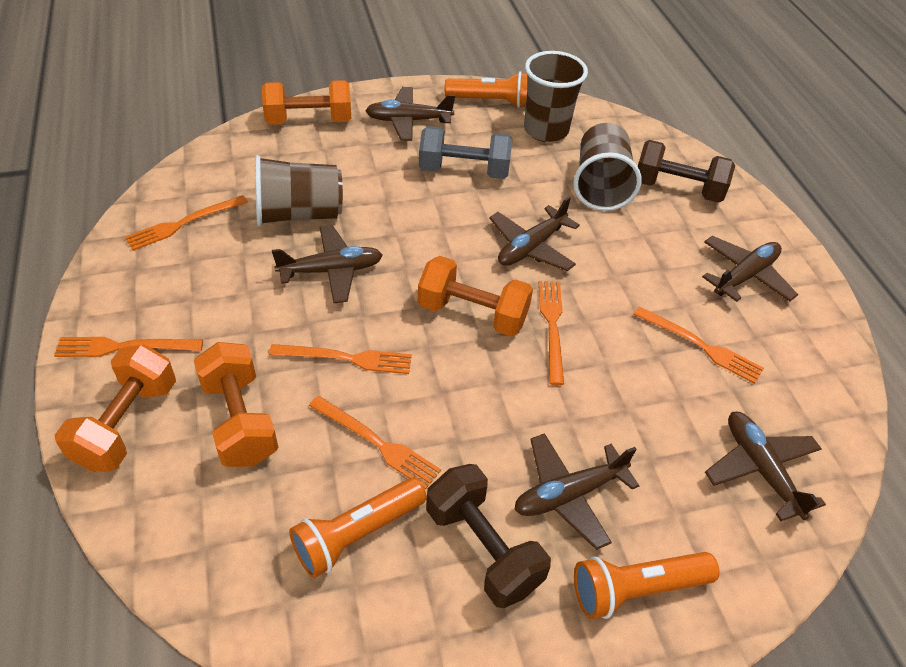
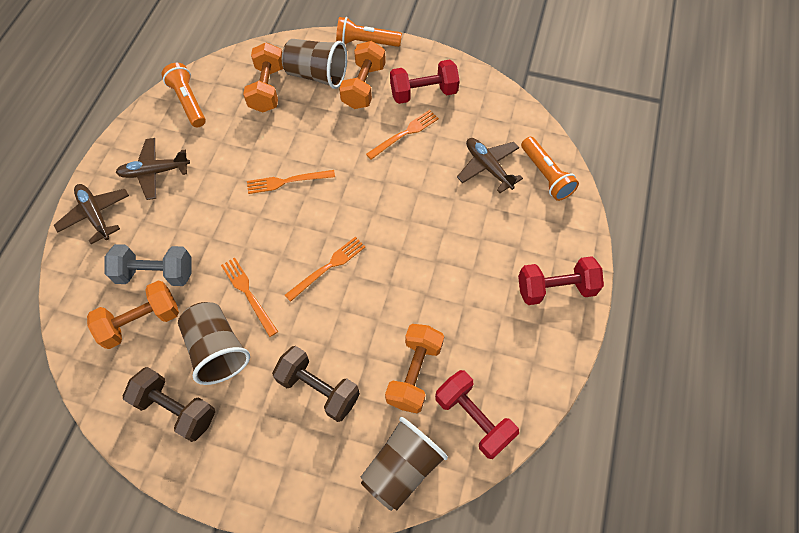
brown plane: 6 -> 3
orange fork: 6 -> 4
red dumbbell: 0 -> 3

